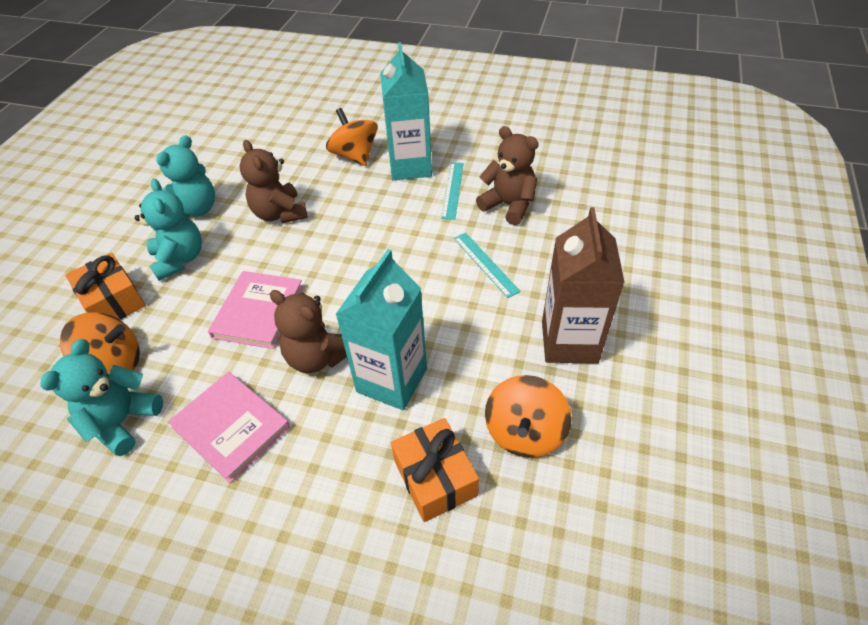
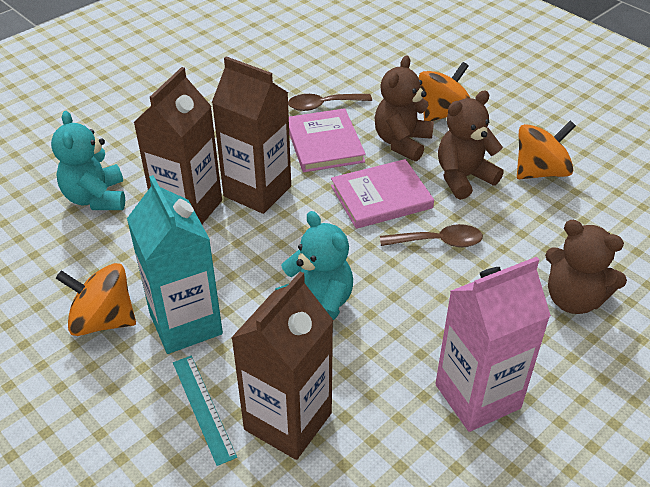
brown carton: 1 -> 3
brown spoon: 0 -> 2
orange gift: 2 -> 0
pink carton: 0 -> 1
turquoise carton: 2 -> 1
turquoise ruler: 2 -> 1
turquoise teddy bear: 3 -> 2

